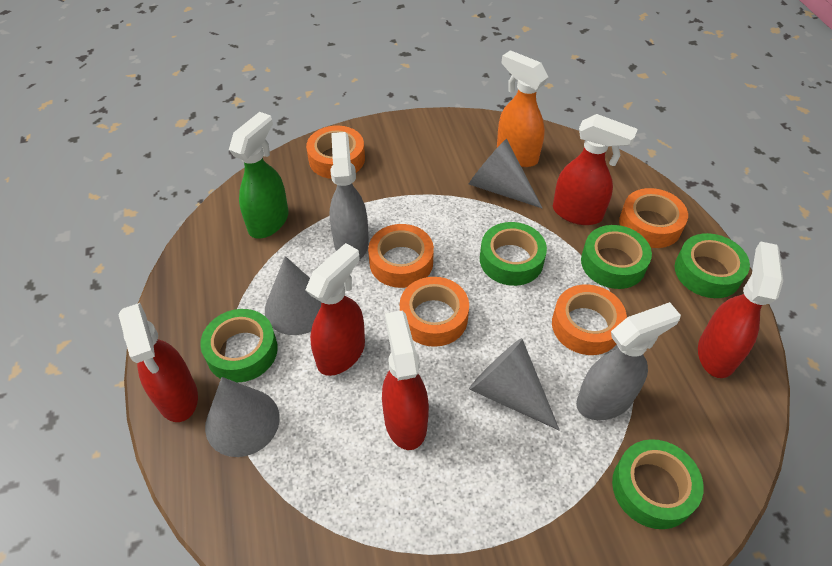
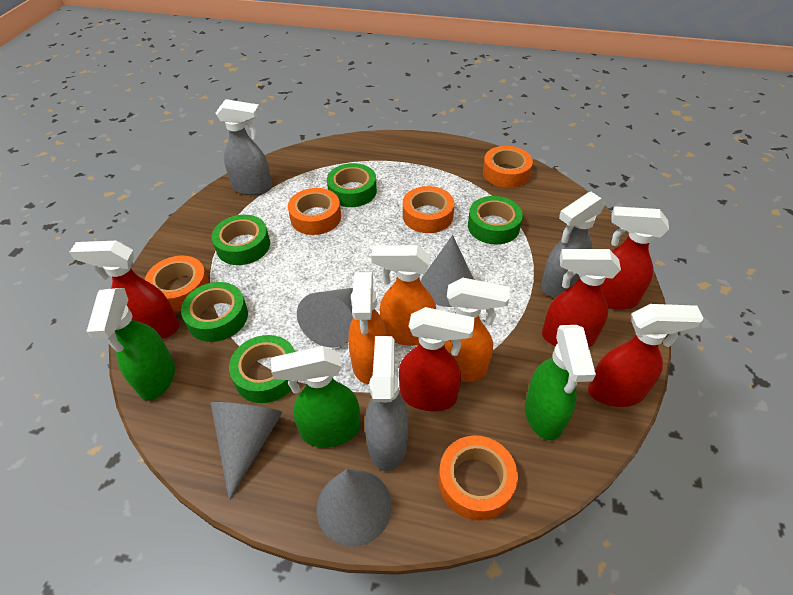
green spray bottle: 1 -> 3
grey spray bottle: 2 -> 3
orange spray bottle: 1 -> 3

